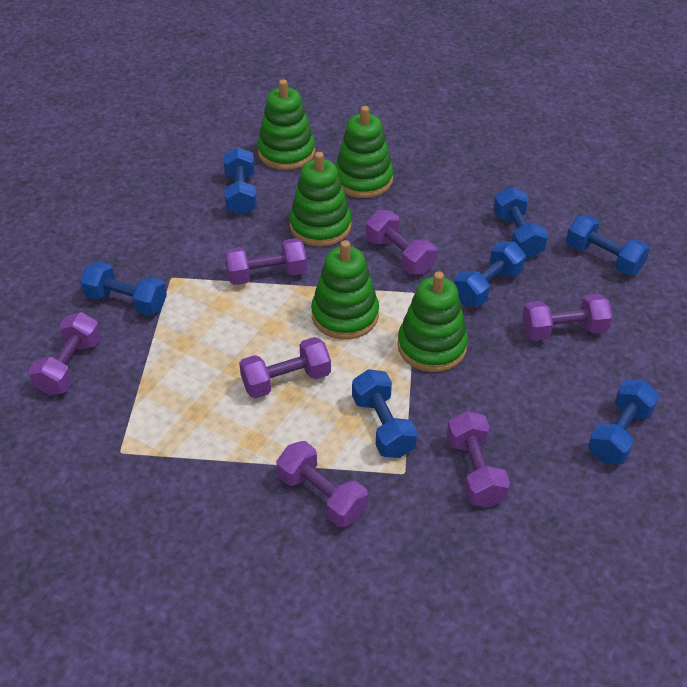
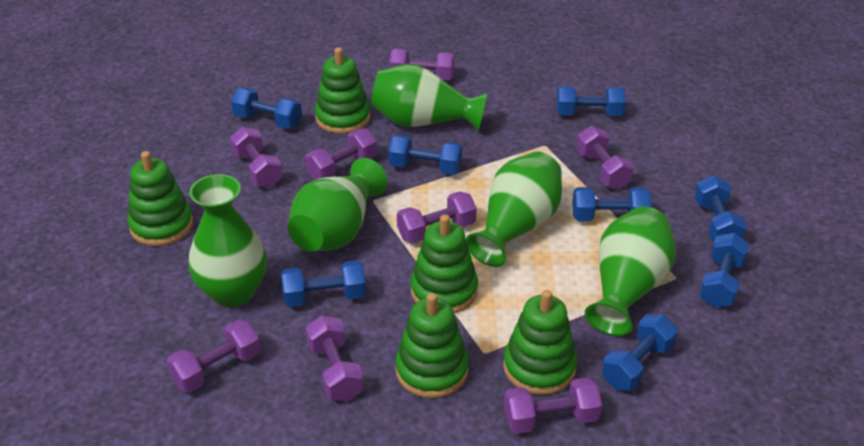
blue dumbbell: 7 -> 8
green vase: 0 -> 5
purple dumbbell: 7 -> 8

